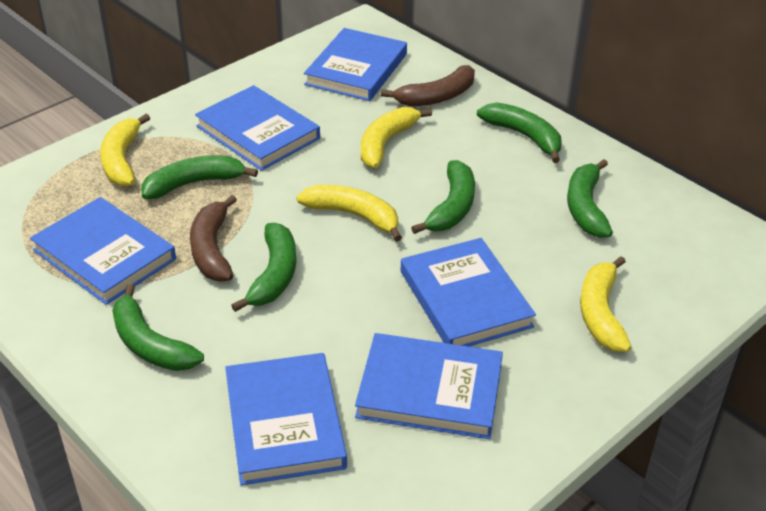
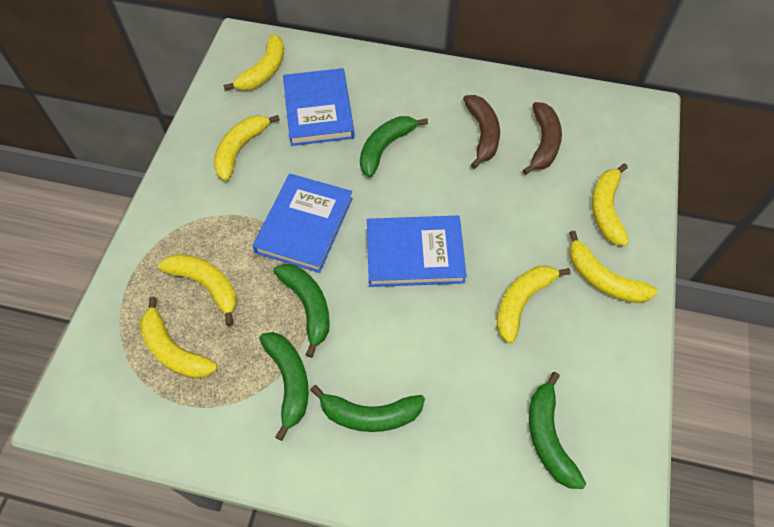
blue book: 6 -> 3
green banana: 6 -> 5
yellow banana: 4 -> 7

